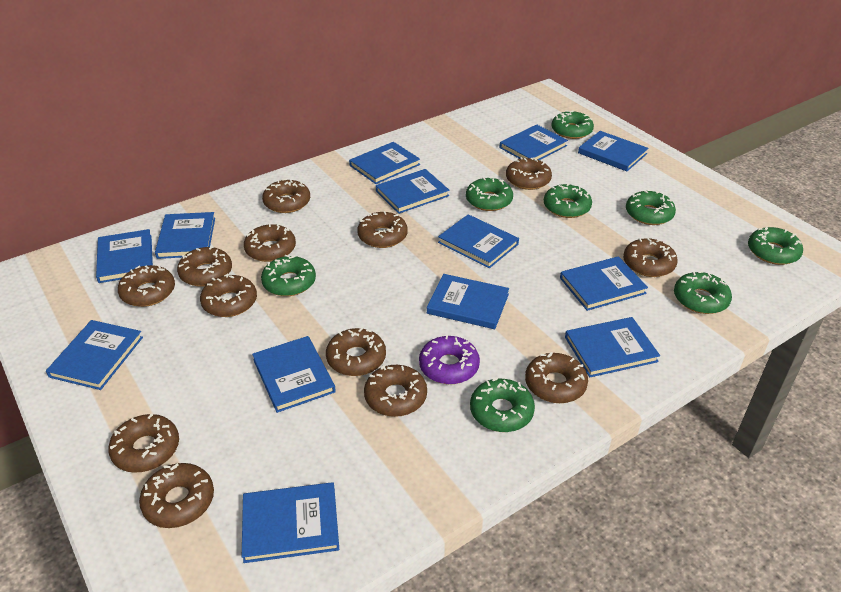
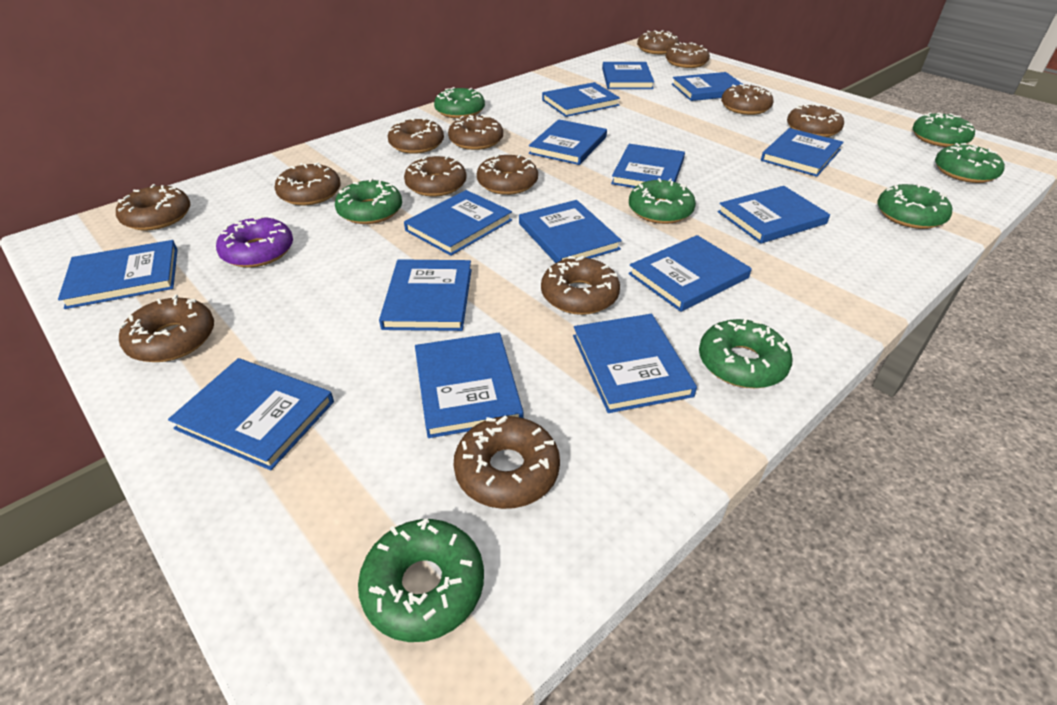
blue book: 13 -> 15

